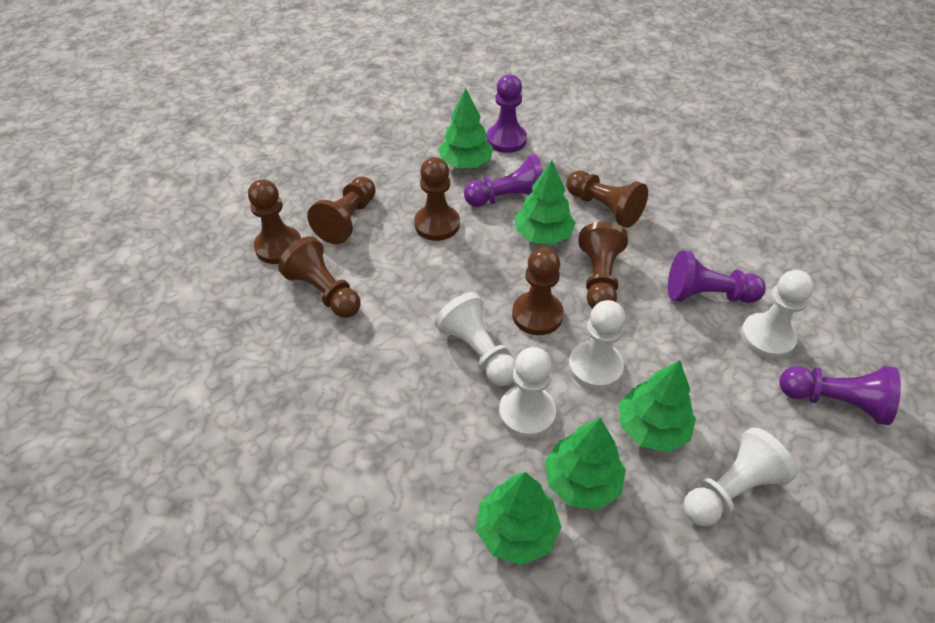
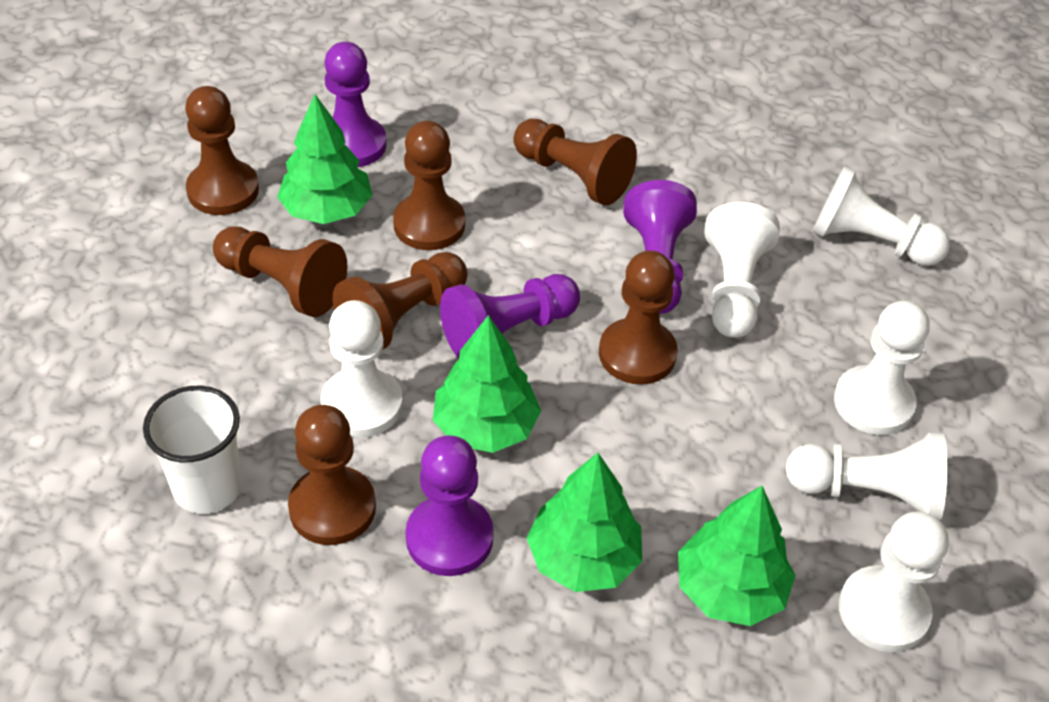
green tree: 5 -> 4
white cup: 0 -> 1
white pawn: 5 -> 6

